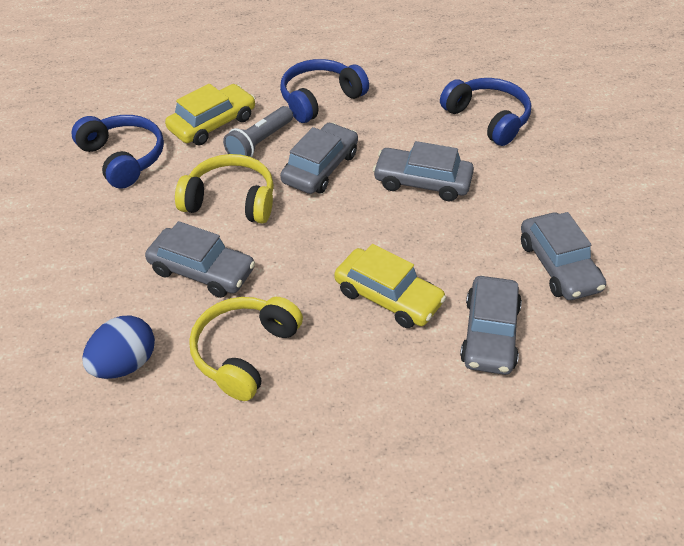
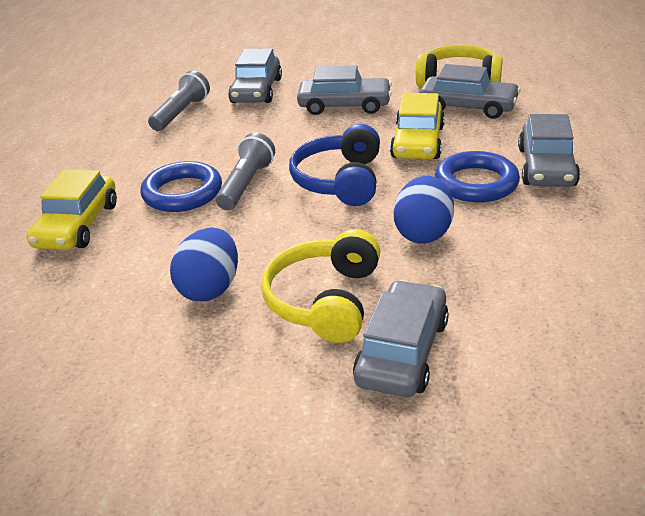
blue egg: 1 -> 2
blue headphones: 3 -> 1
blue ring: 0 -> 2
grey flashlight: 1 -> 2

